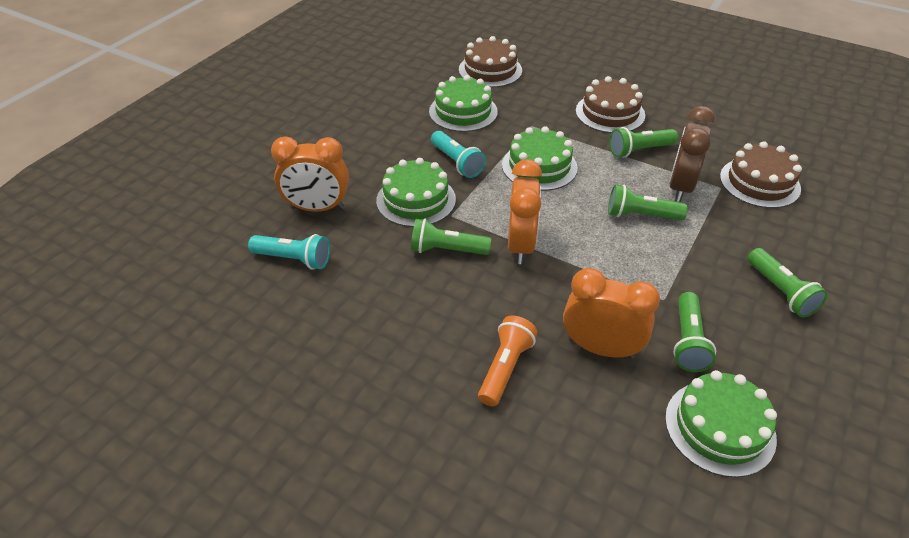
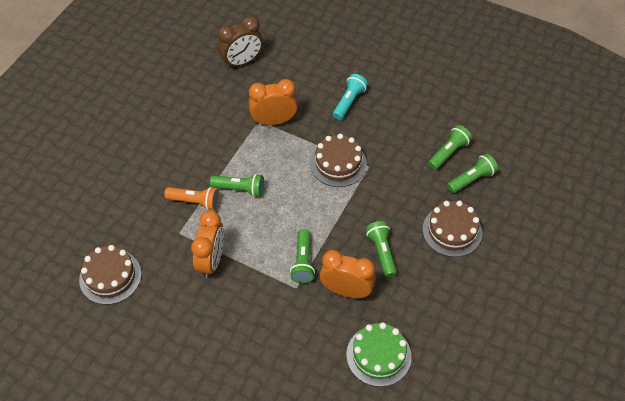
green cake: 4 -> 1
turquoise flashlight: 2 -> 1

